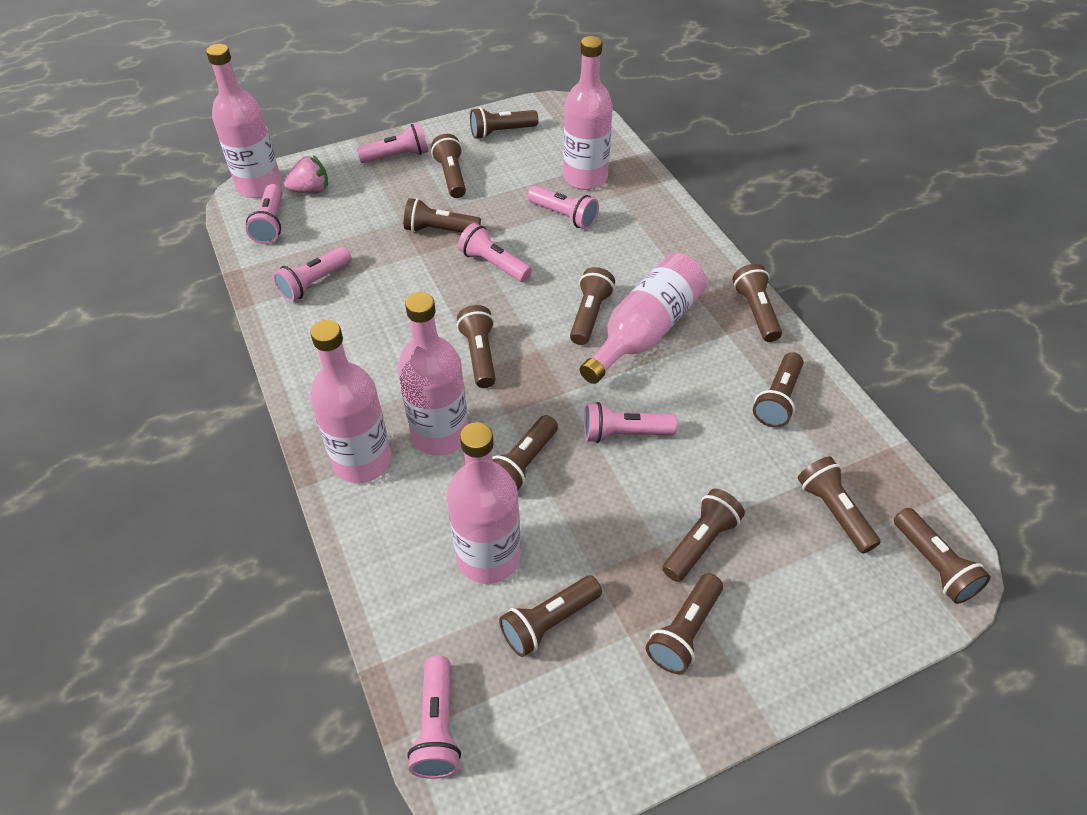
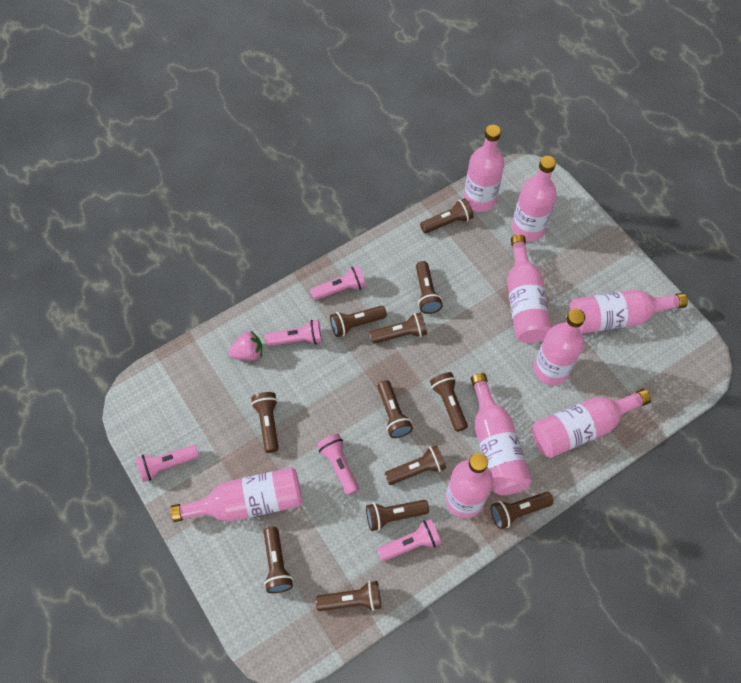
brown flashlight: 13 -> 12
pink bottle: 6 -> 9
pink flashlight: 7 -> 5

